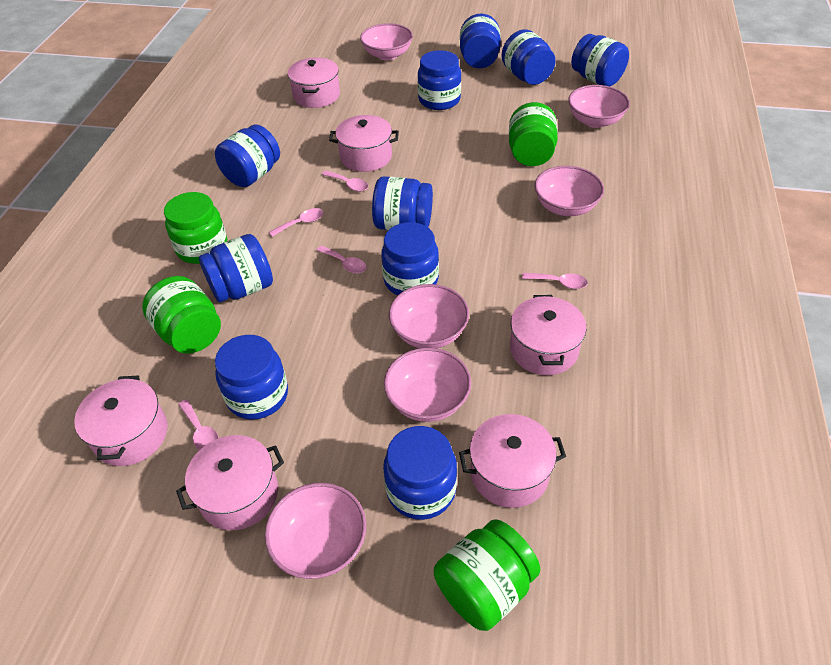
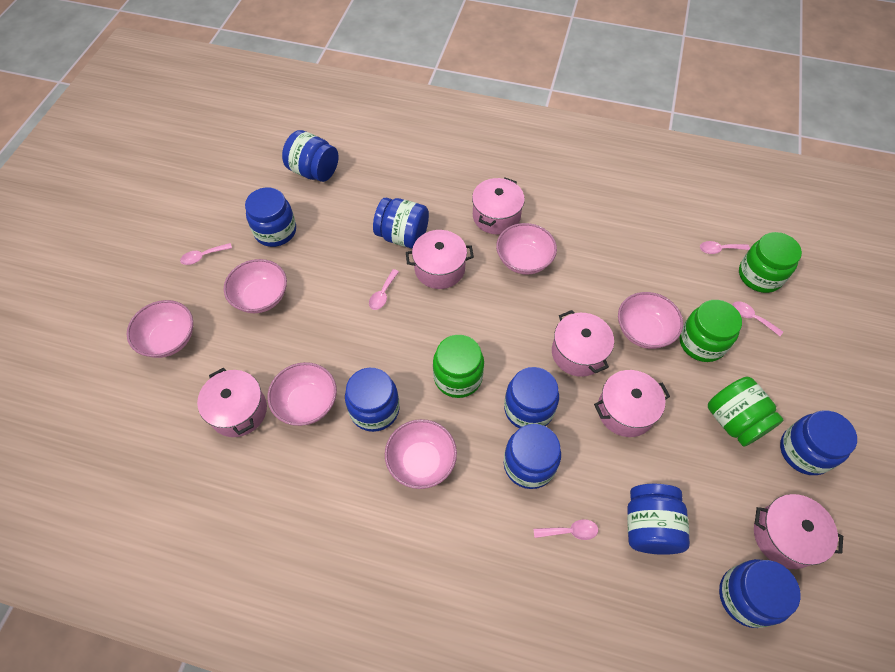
blue jar: 10 -> 9

